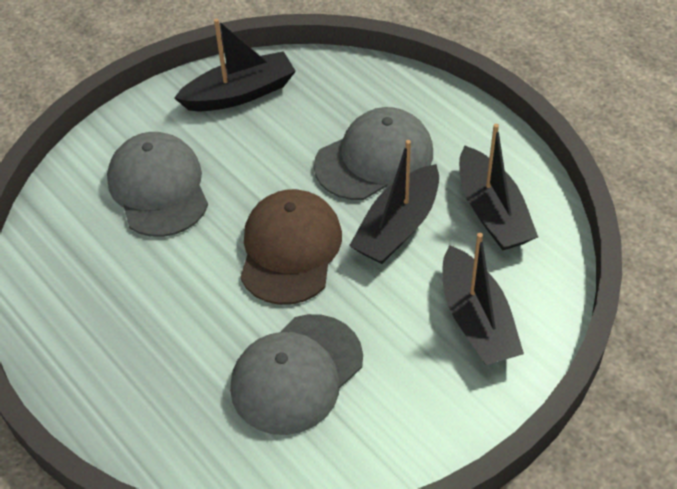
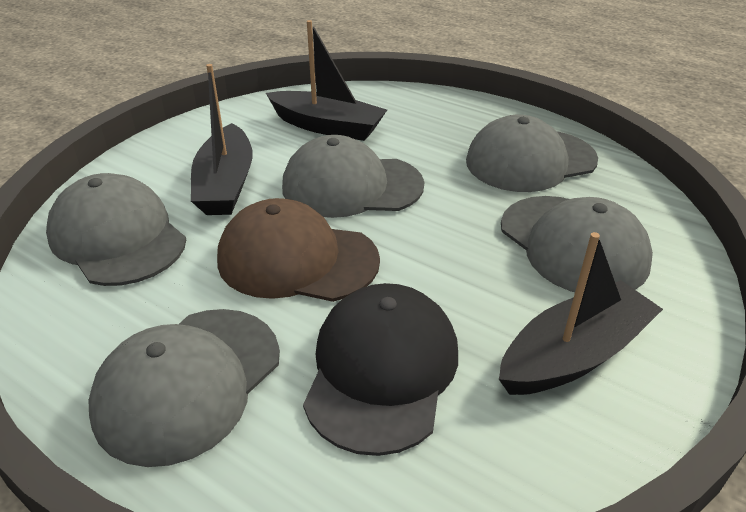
black boat: 4 -> 3
black cap: 0 -> 1
grey cap: 3 -> 5

